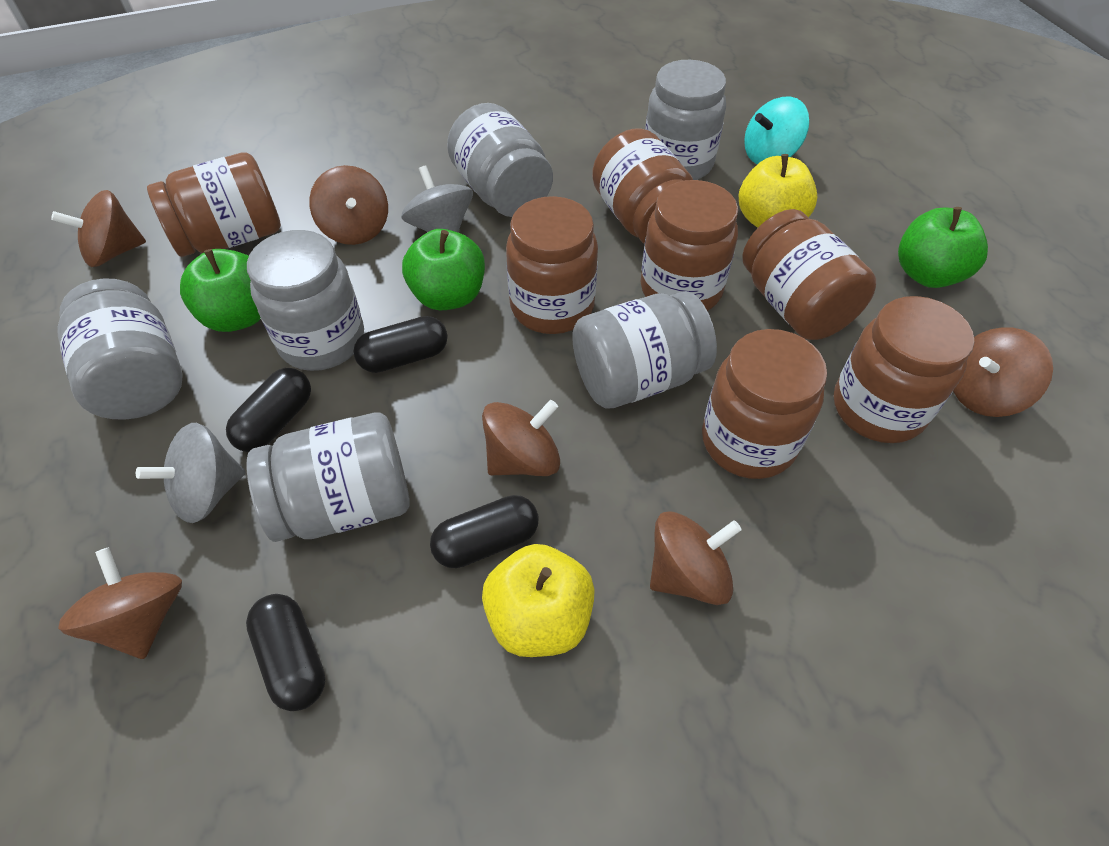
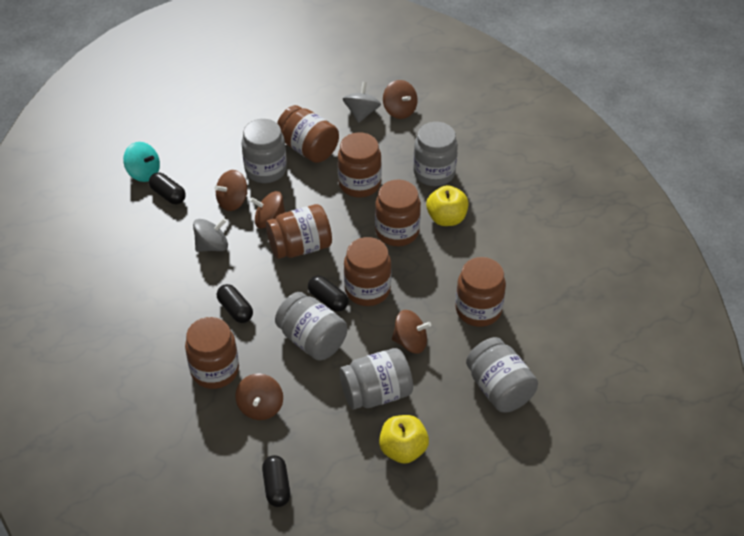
brown spinning top: 6 -> 5
green apple: 3 -> 0
grey jar: 6 -> 5

